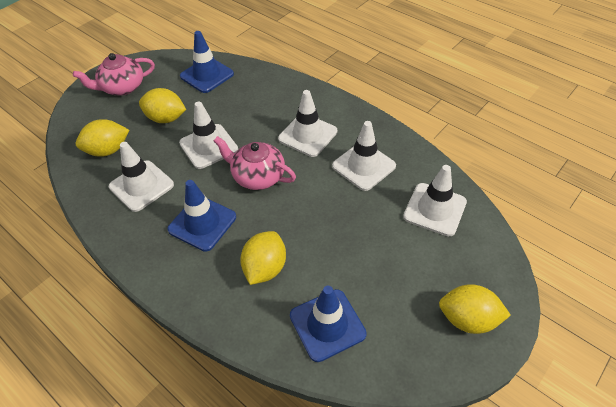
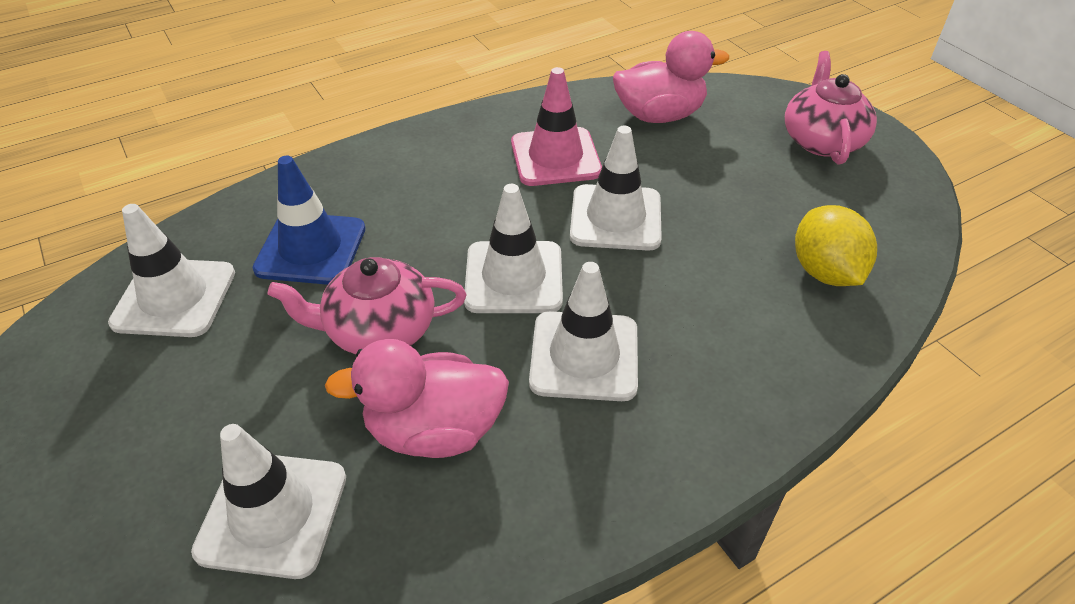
blue traffic cone: 3 -> 1
pink duck: 0 -> 2
pink traffic cone: 0 -> 1
yellow lemon: 4 -> 1

